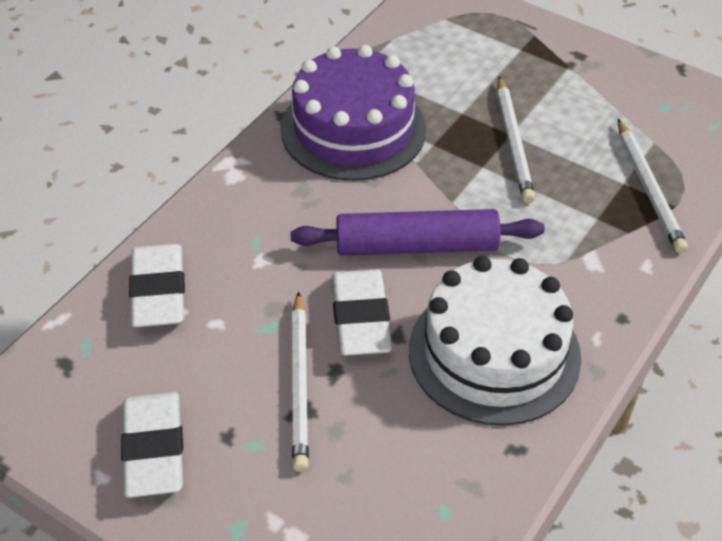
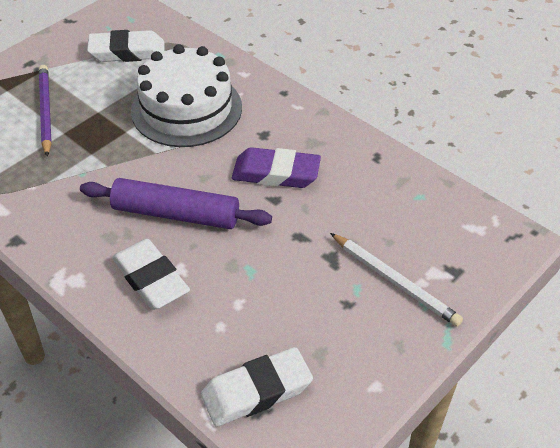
purple cake: 1 -> 0
purple eraser: 0 -> 1
purple pencil: 0 -> 1
white pencil: 3 -> 1

